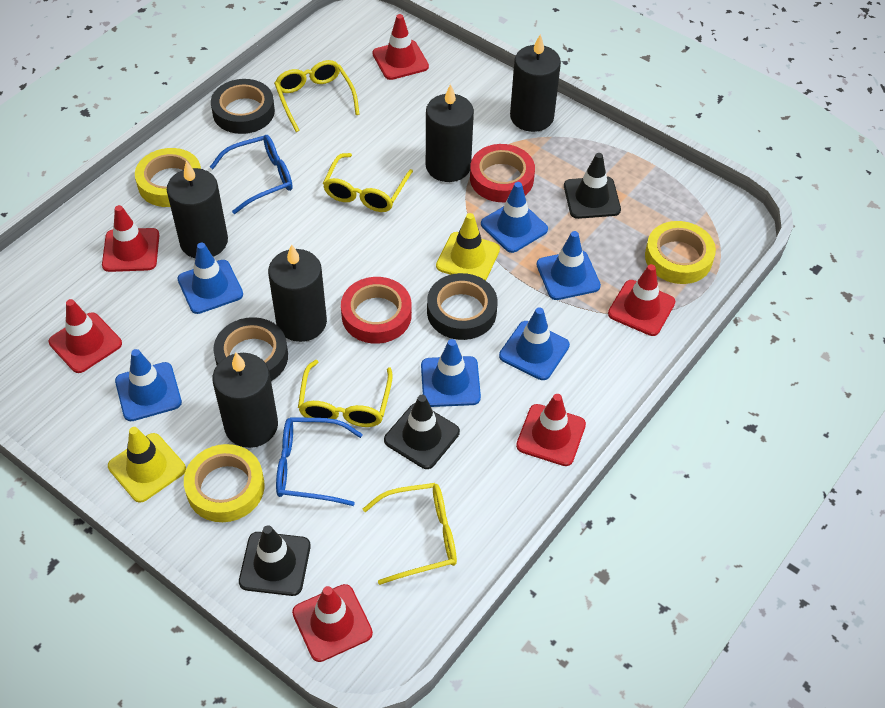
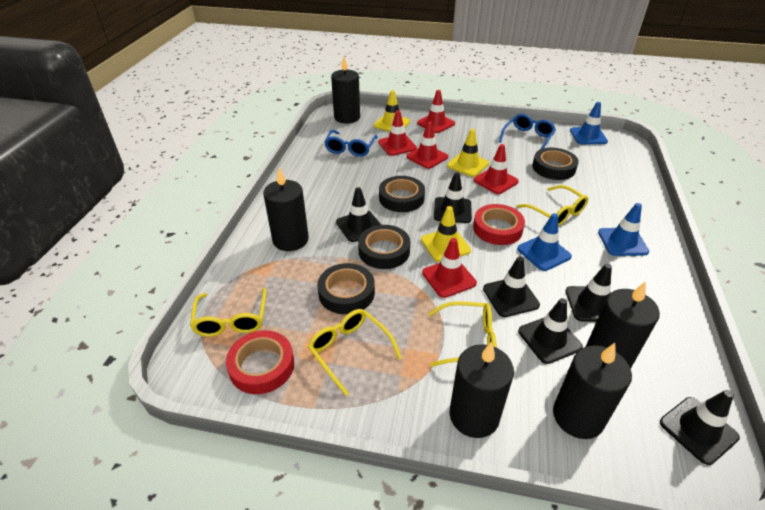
black tape: 3 -> 4
black traffic cone: 3 -> 6
blue traffic cone: 6 -> 3
red traffic cone: 6 -> 5
yellow tape: 3 -> 0
yellow traffic cone: 2 -> 3

